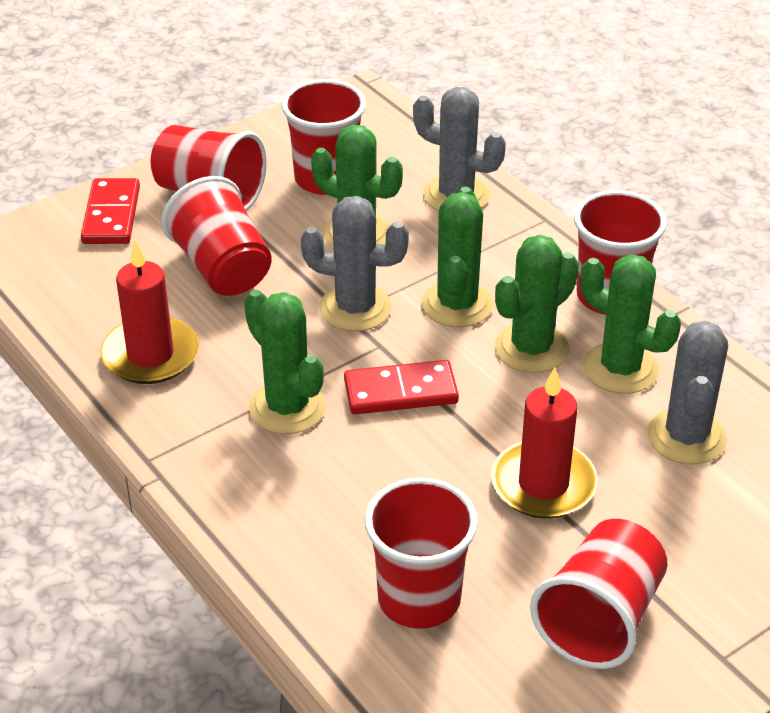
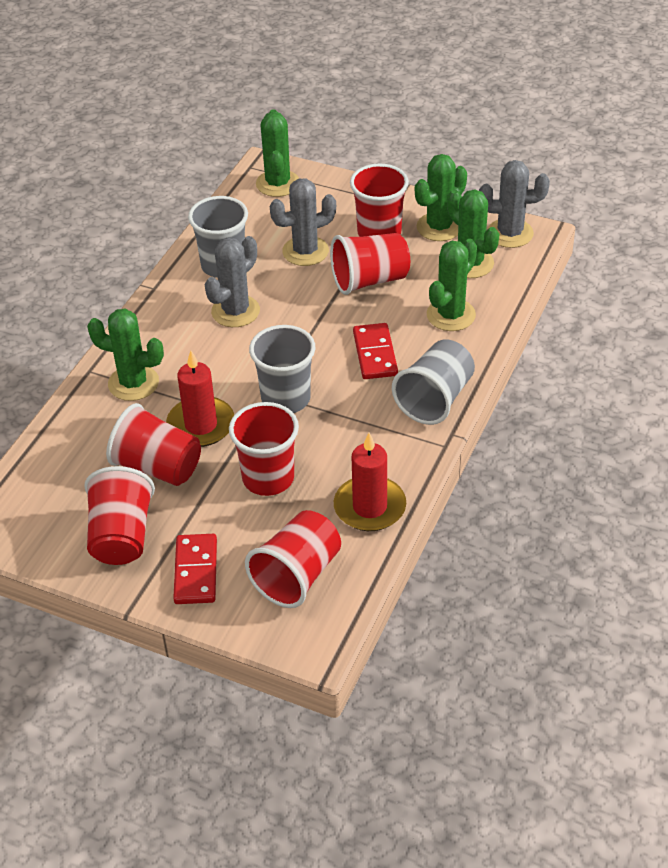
grey cup: 0 -> 3

